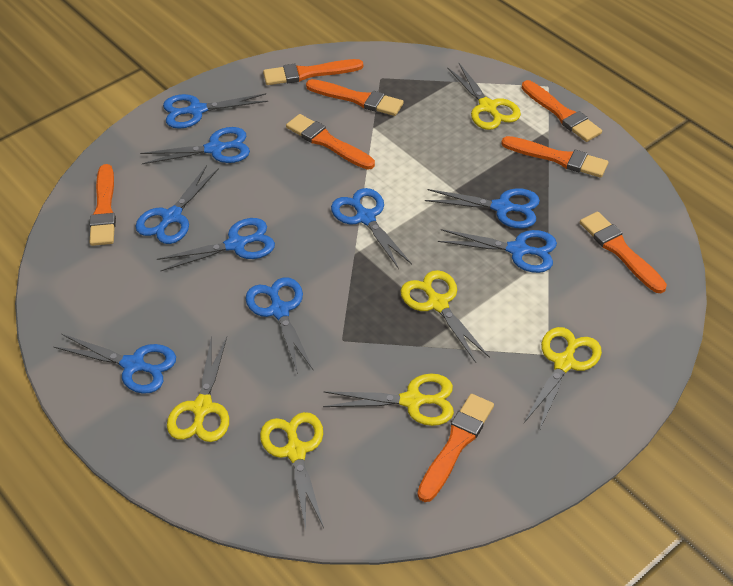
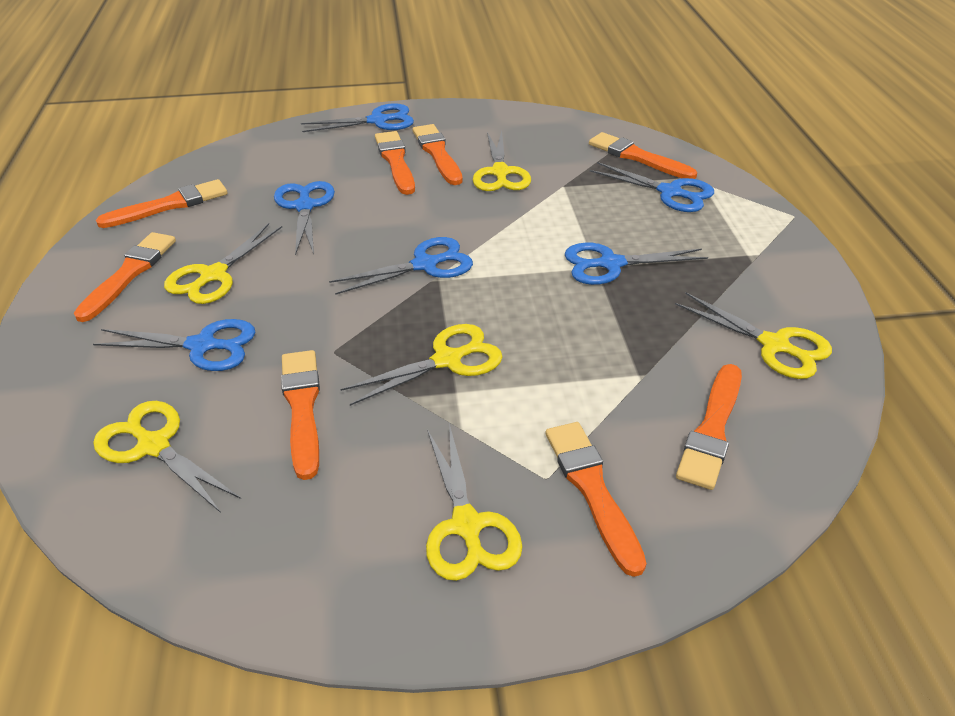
blue scissors: 9 -> 6

